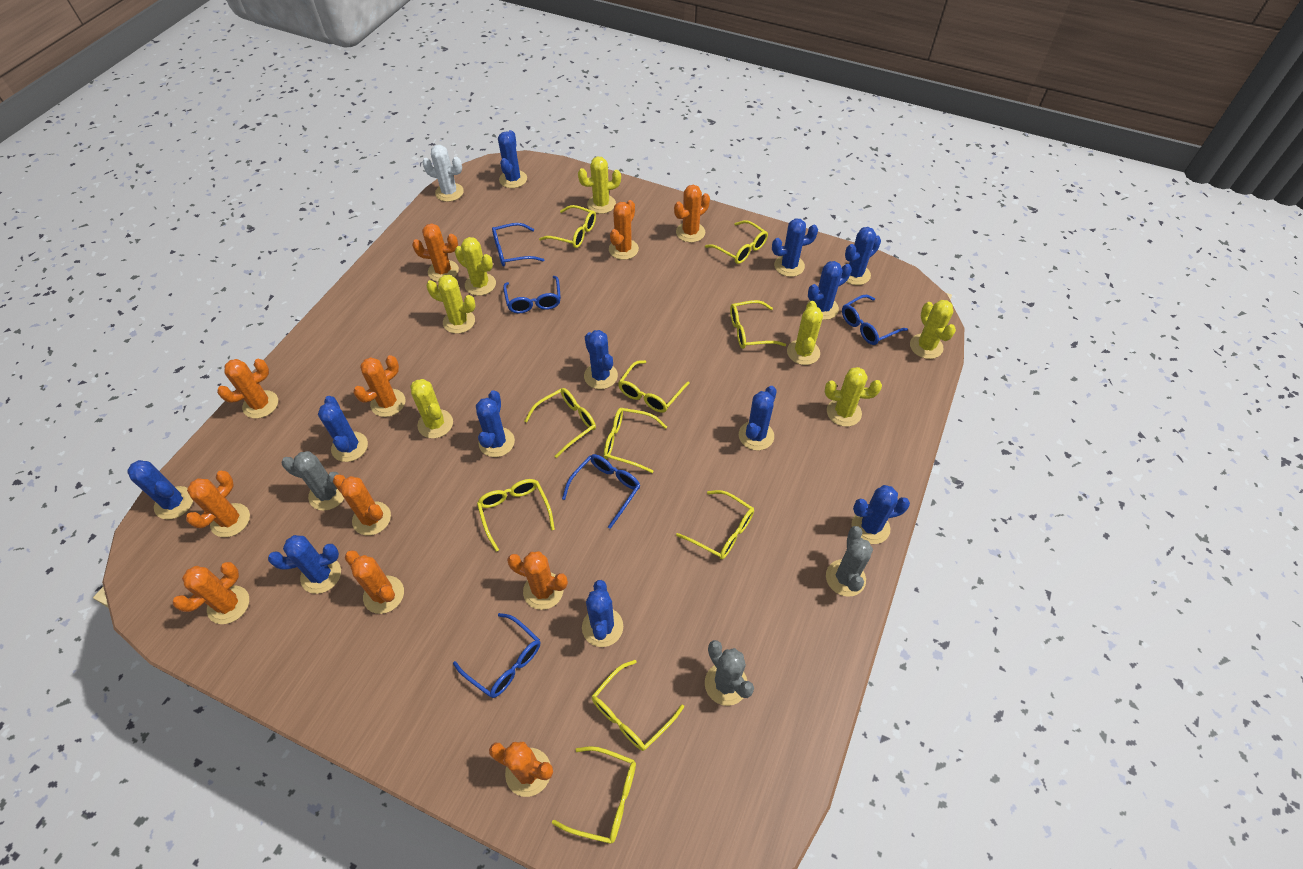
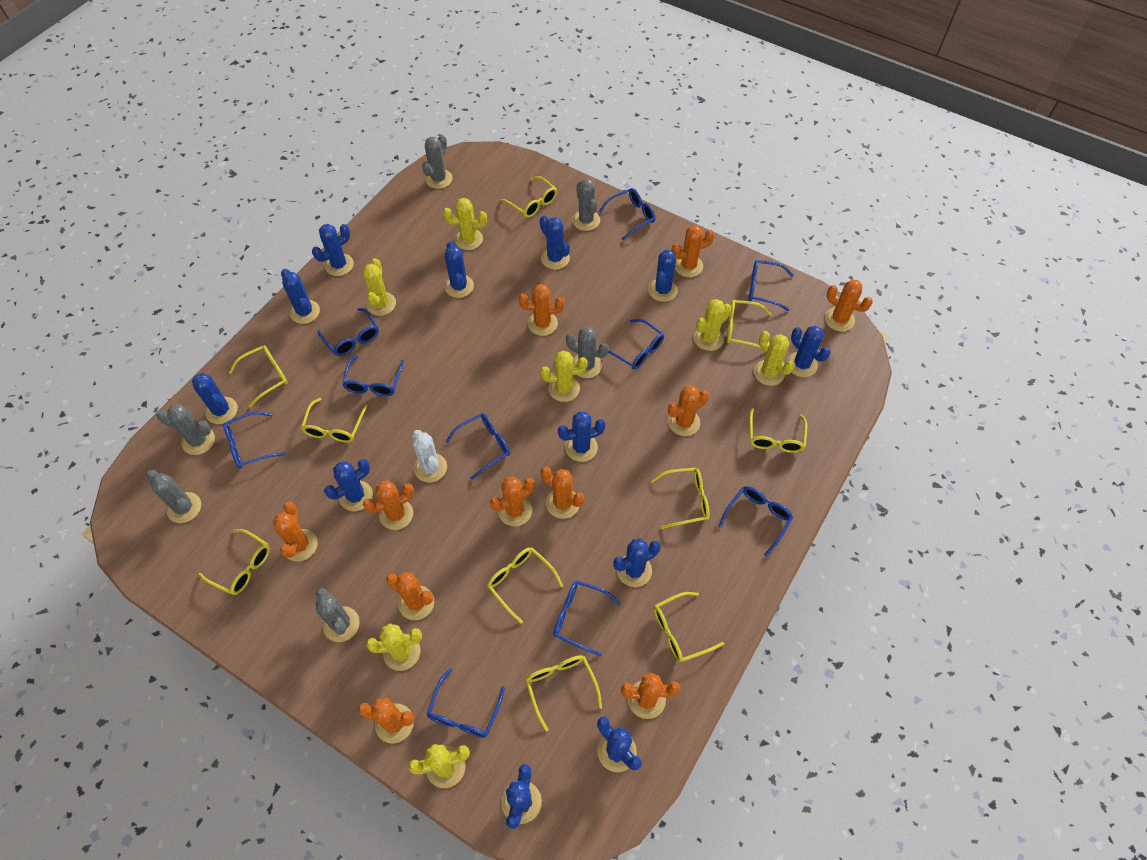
blue glasses: 5 -> 10
grey cactus: 3 -> 6

